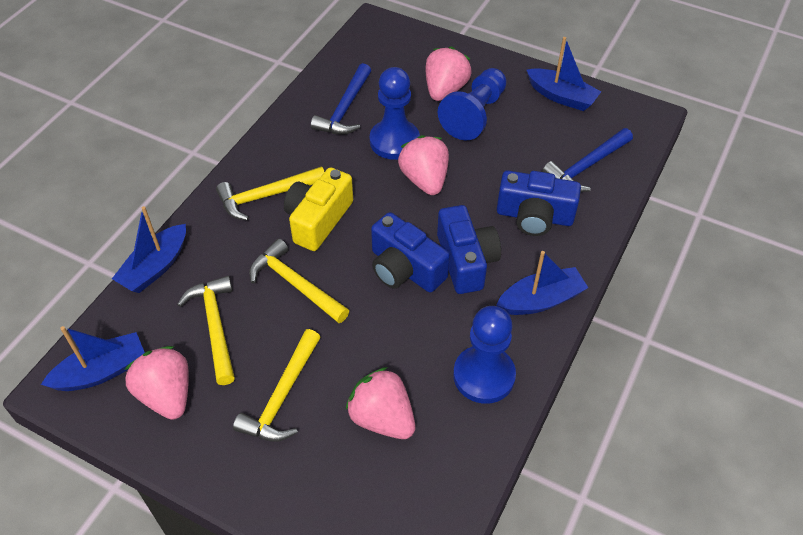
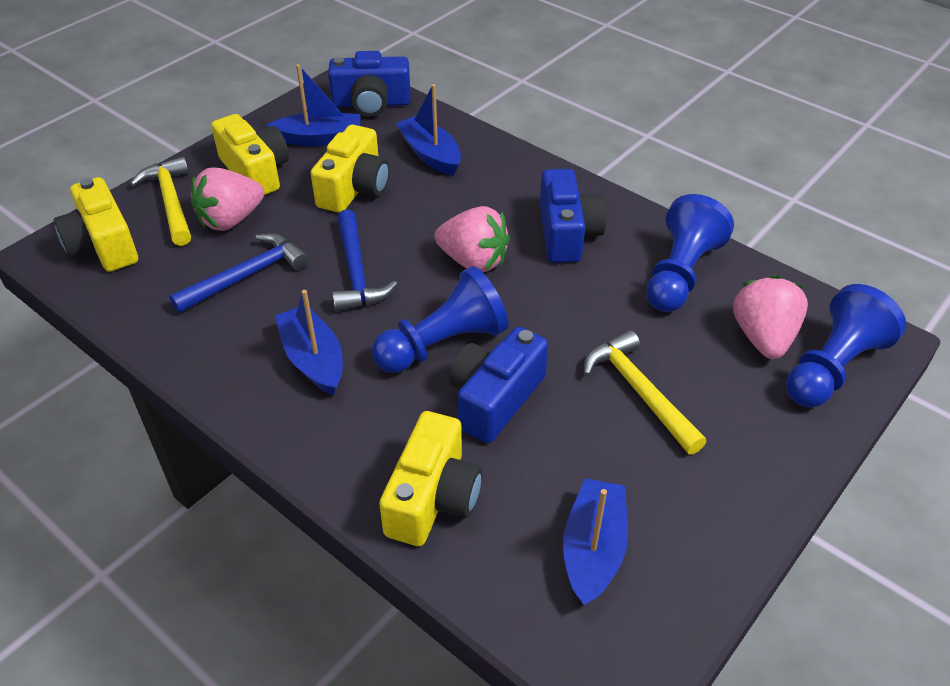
pink strawberry: 4 -> 3
yellow camera: 1 -> 4
yellow hammer: 4 -> 2

